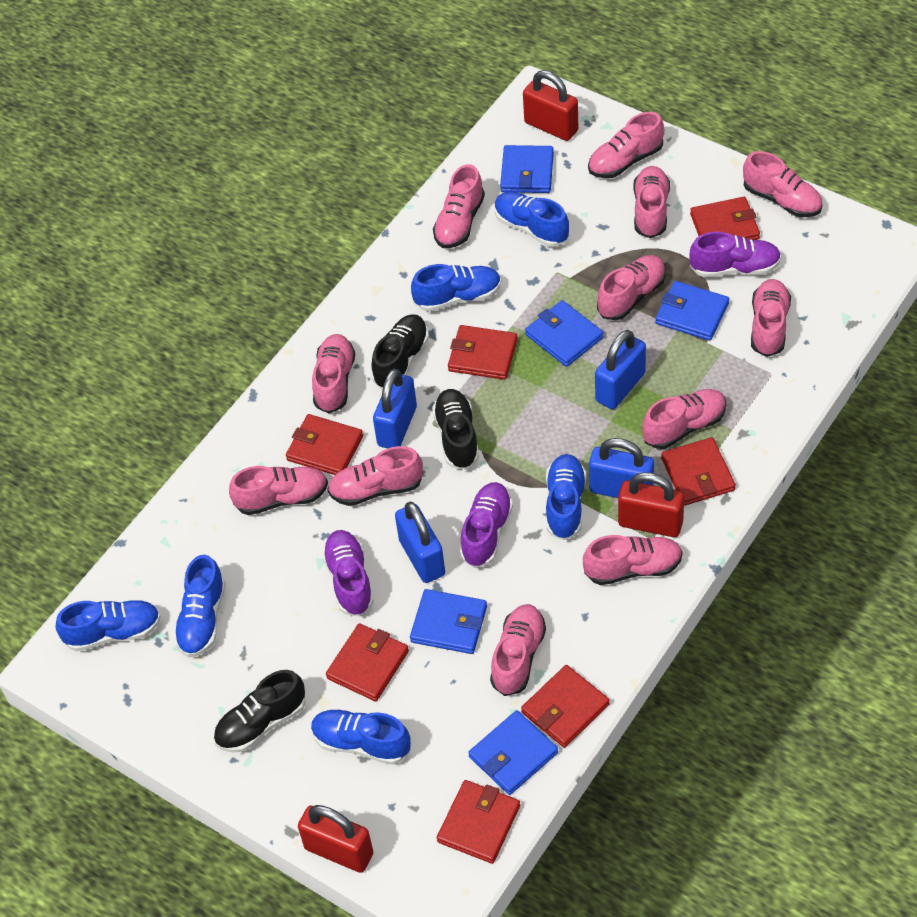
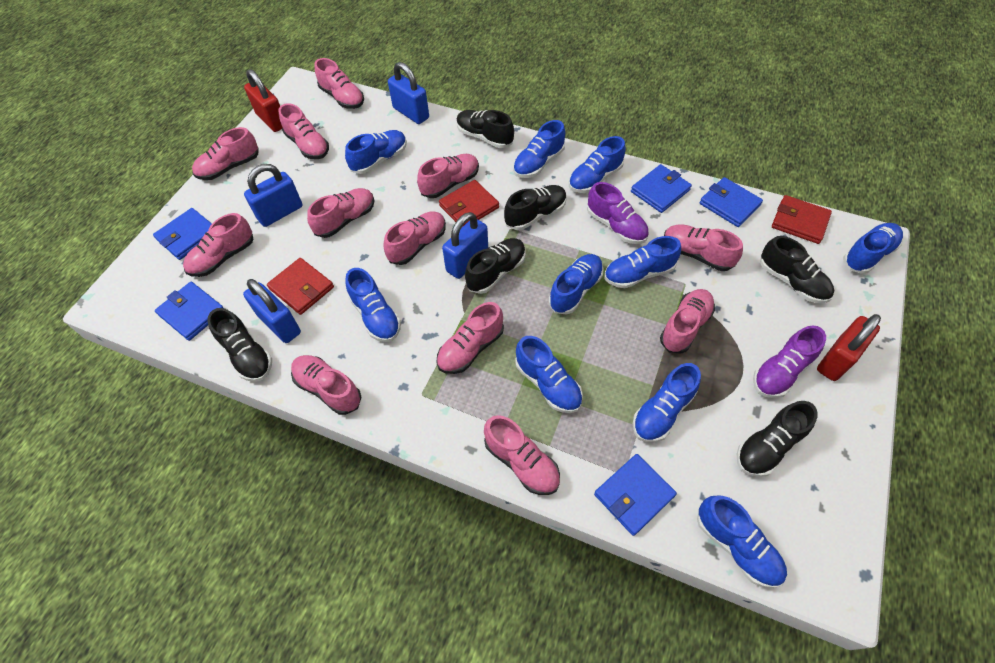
black shoe: 3 -> 6
blue shoe: 6 -> 10
purple shoe: 3 -> 2
red padlock: 3 -> 2
red wallet: 7 -> 3

